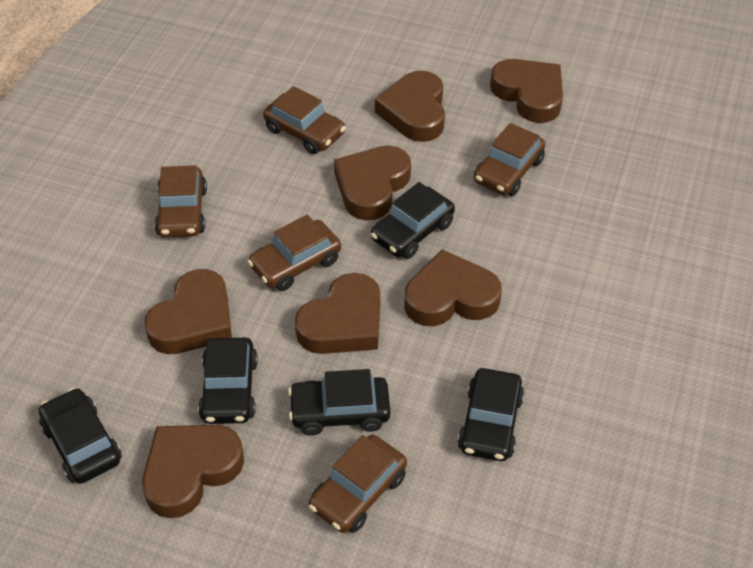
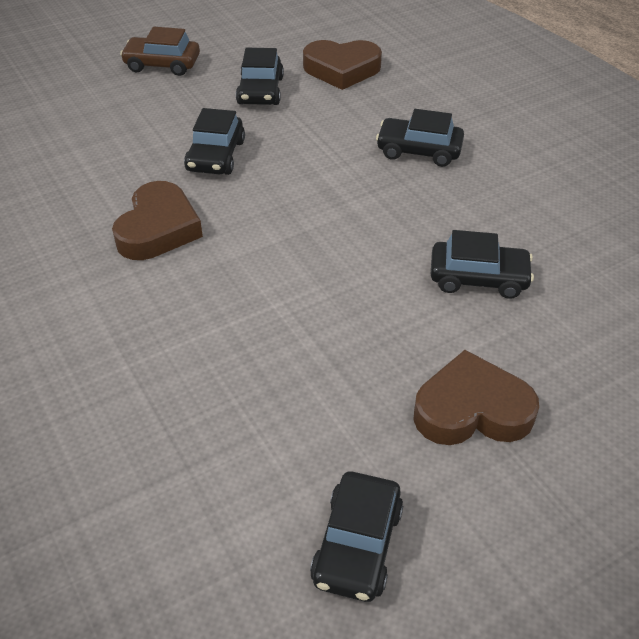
brown car: 5 -> 1
brown heart: 7 -> 3

